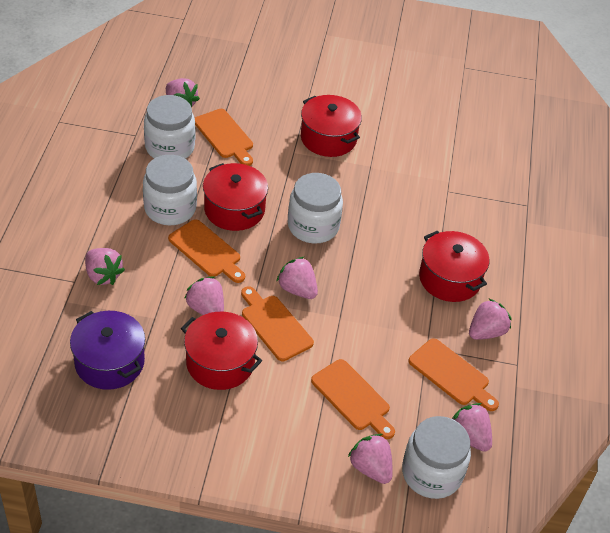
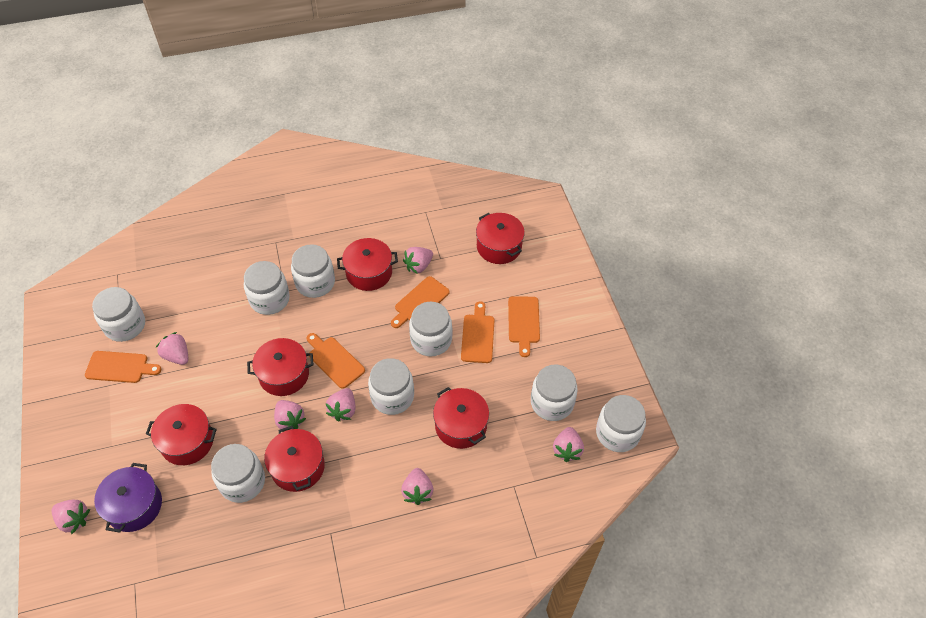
red pot: 4 -> 6
white jar: 4 -> 8

